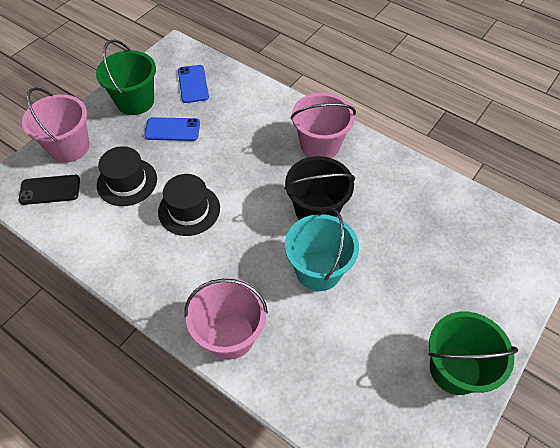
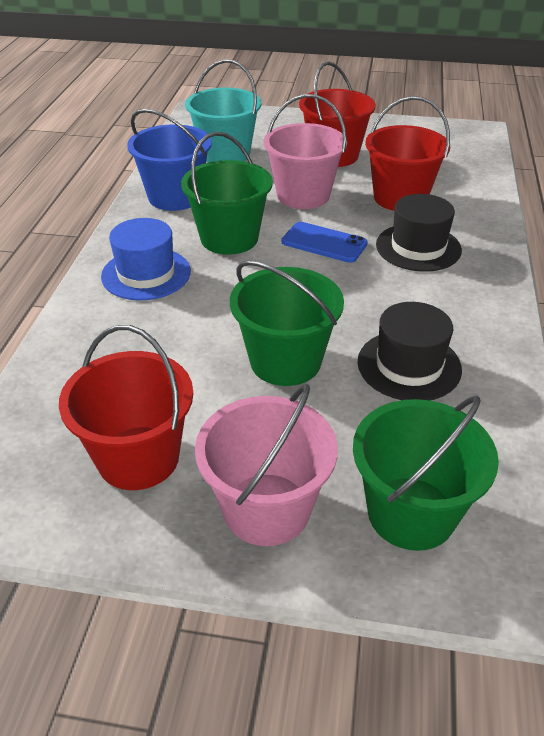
black bucket: 1 -> 0
black phone: 1 -> 0
blue bucket: 0 -> 1
blue hat: 0 -> 1
blue phone: 2 -> 1
green bucket: 2 -> 3
pink bucket: 3 -> 2
red bucket: 0 -> 3

